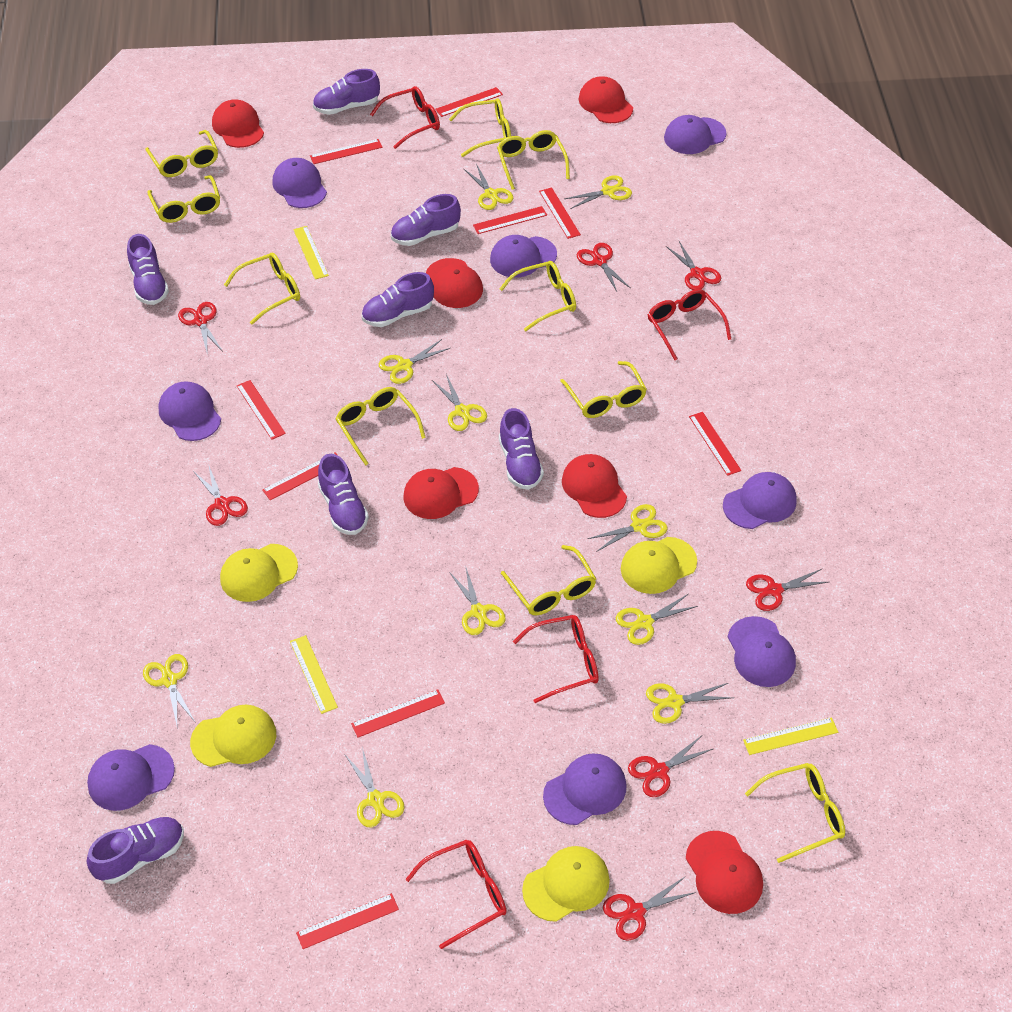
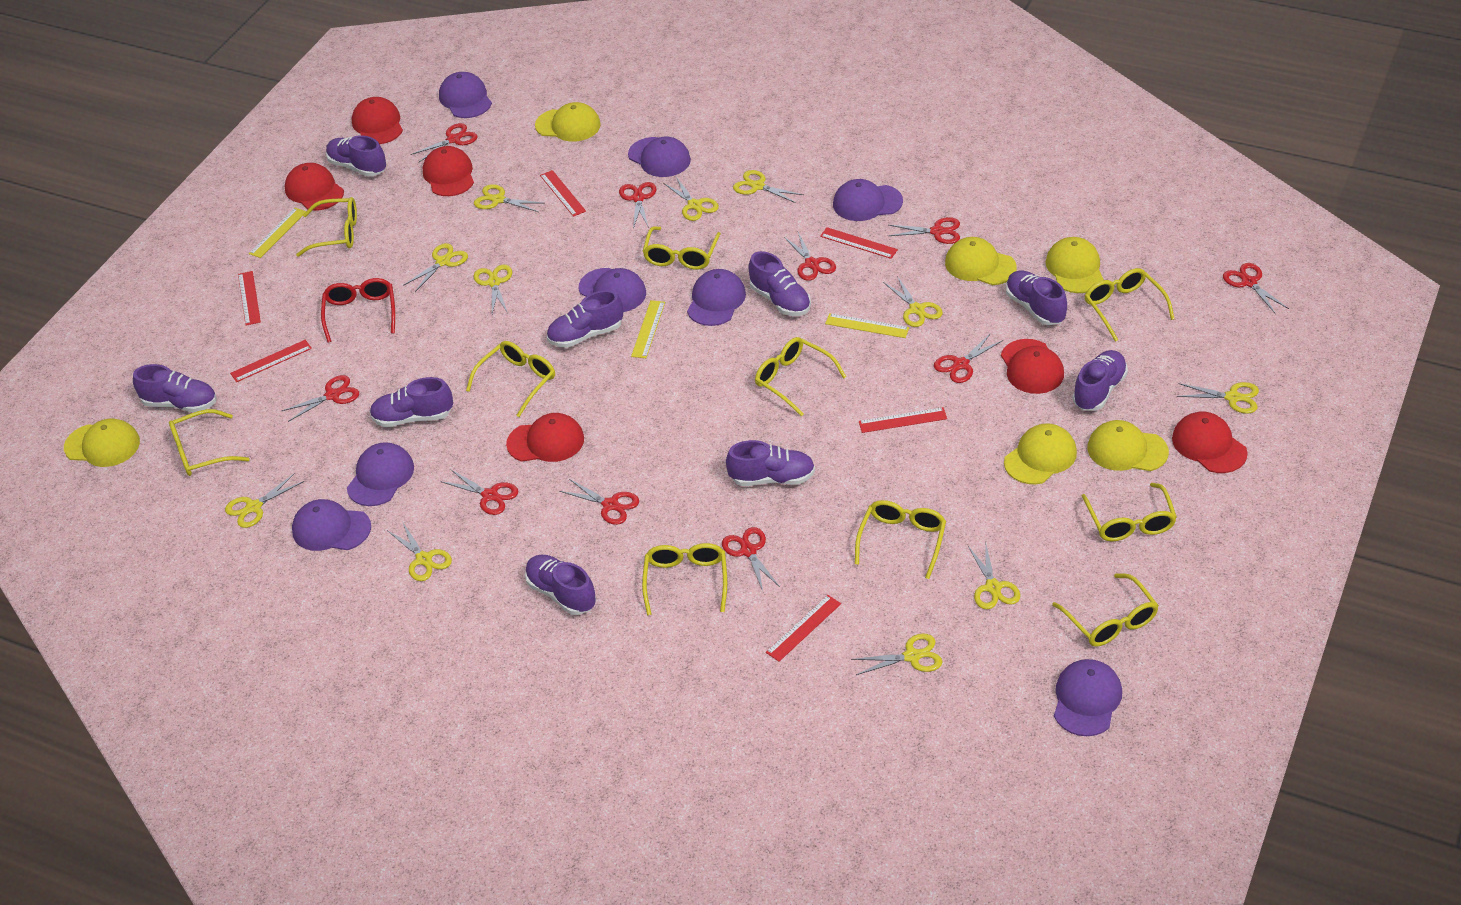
purple shoe: 7 -> 9
red glasses: 4 -> 1
red ruler: 9 -> 6
red scissors: 7 -> 10
yellow cap: 4 -> 6
yellow scissors: 10 -> 11

